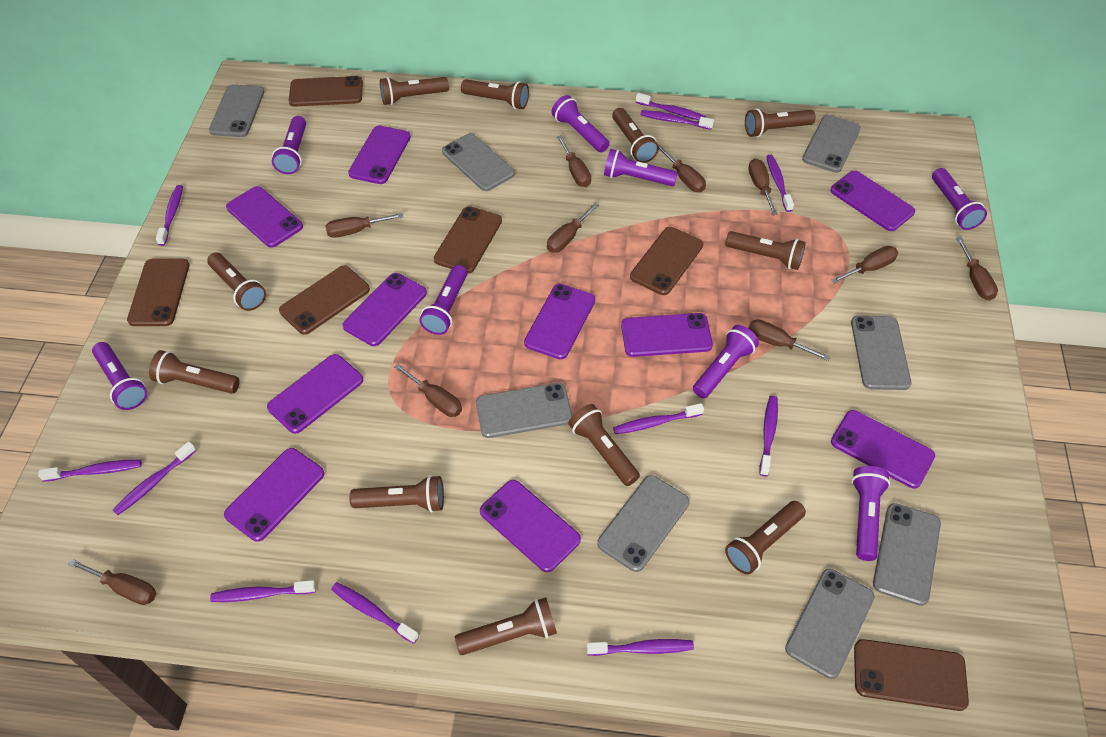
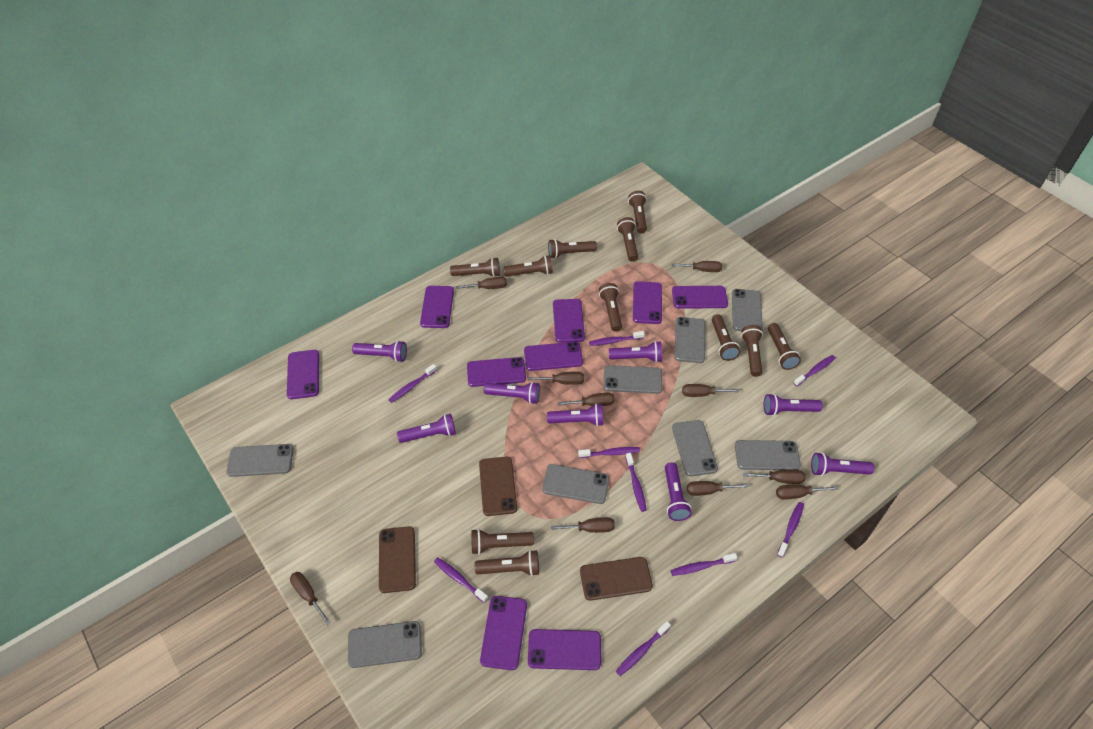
brown phone: 6 -> 3
purple phone: 10 -> 9
purple toothbrush: 11 -> 9

